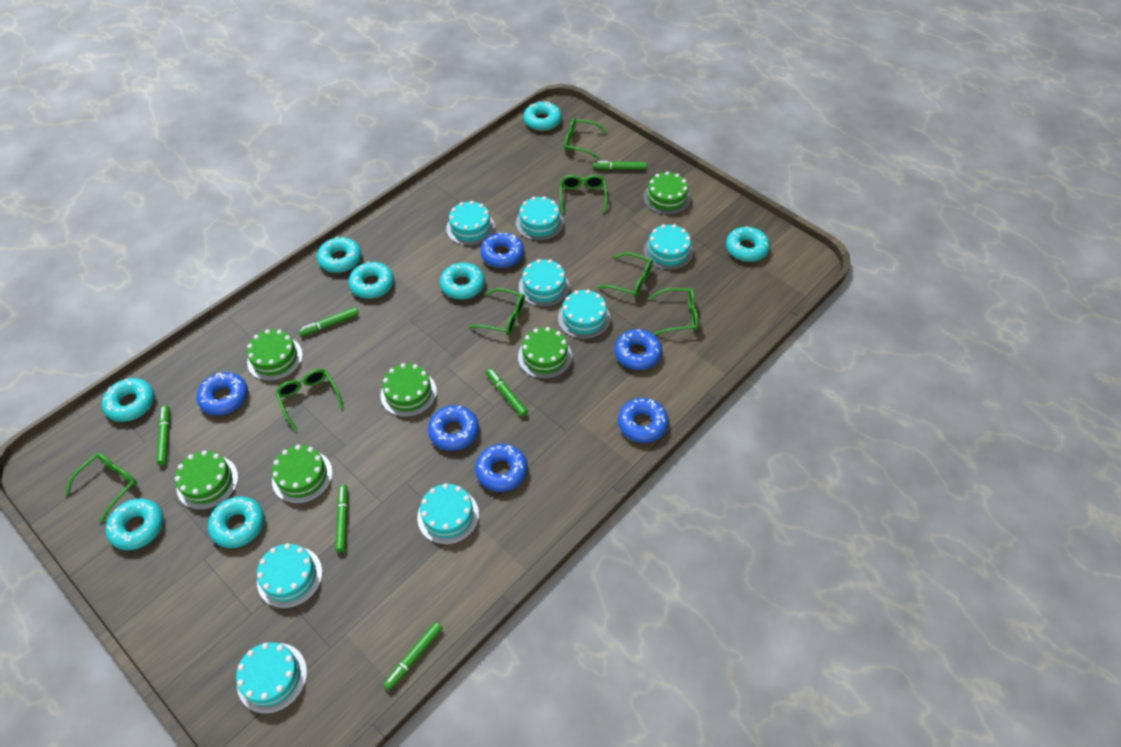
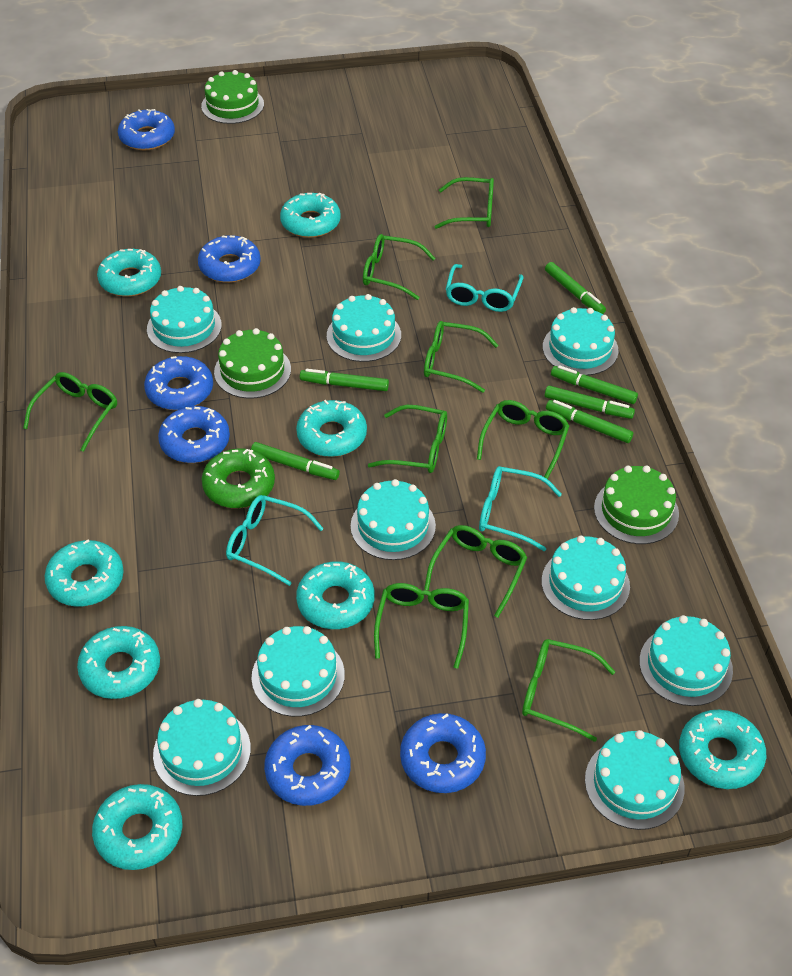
green cake: 6 -> 3
green donut: 0 -> 1
green glasses: 7 -> 9
turquoise cake: 8 -> 9
turquoise glasses: 0 -> 3

